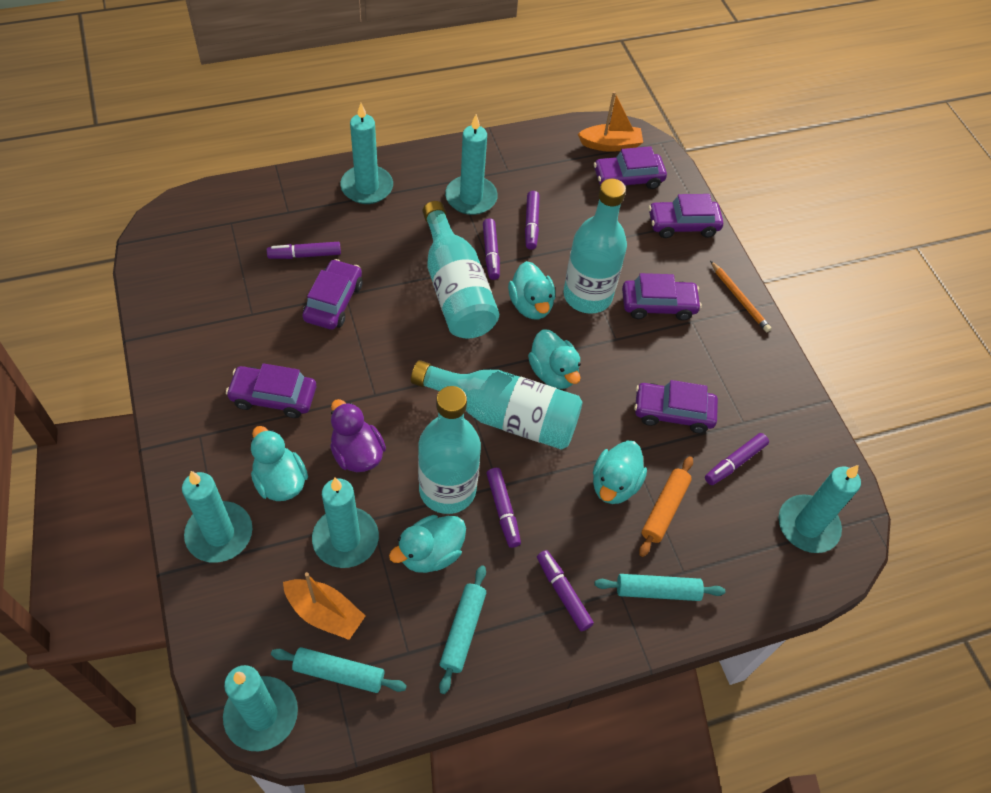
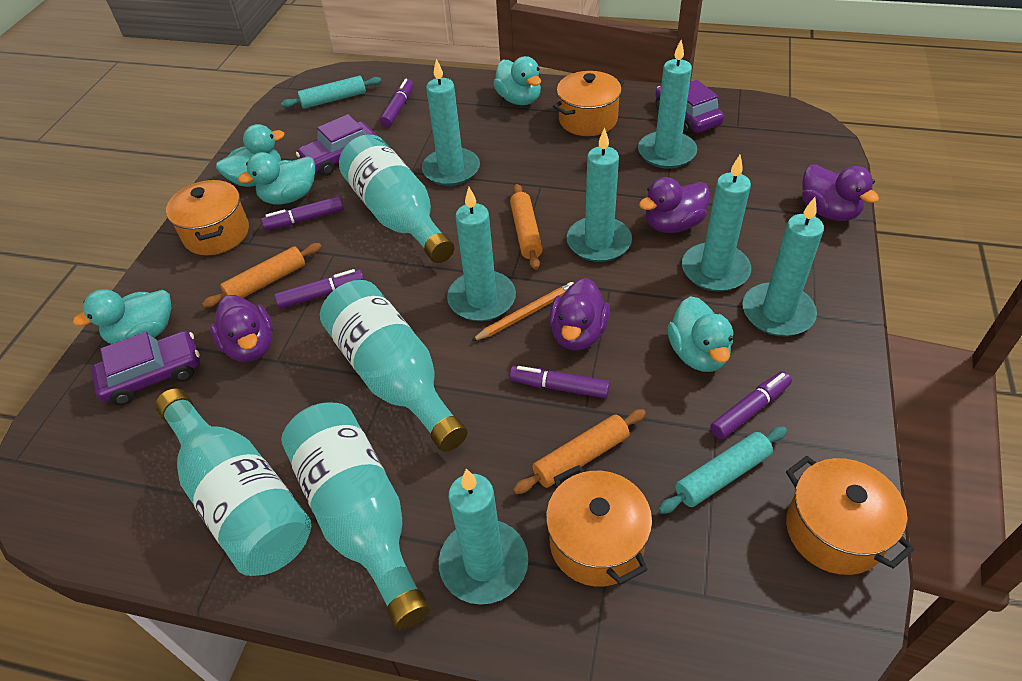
orange boat: 2 -> 0
orange pot: 0 -> 4
orange rolling pin: 1 -> 3
purple car: 6 -> 3
purple duck: 1 -> 4
purple marker: 6 -> 5
turquoise candle: 6 -> 7
turquoise rolling pin: 3 -> 2

